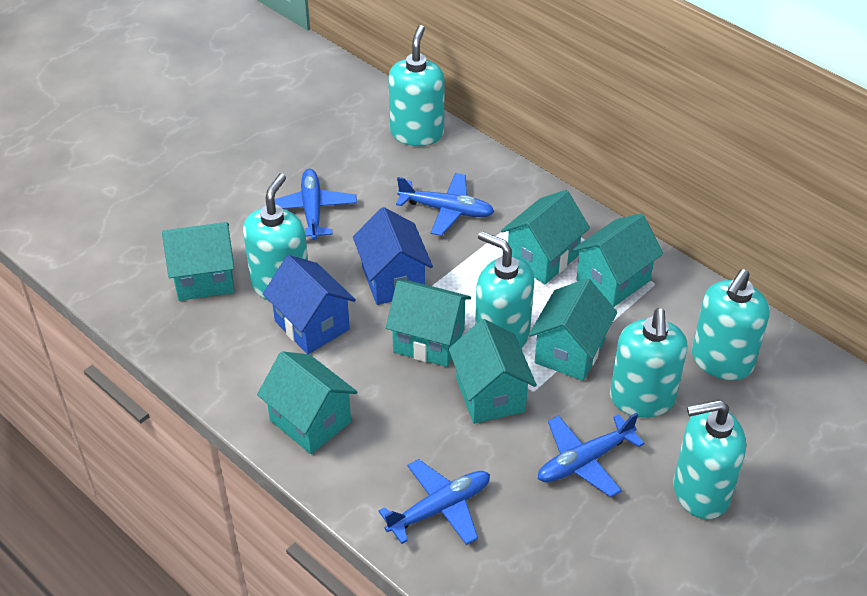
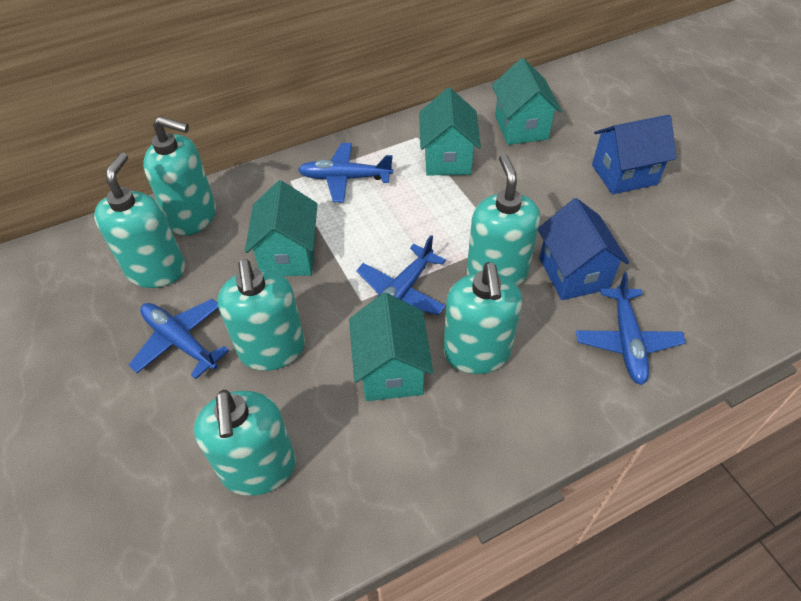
turquoise house: 7 -> 4

